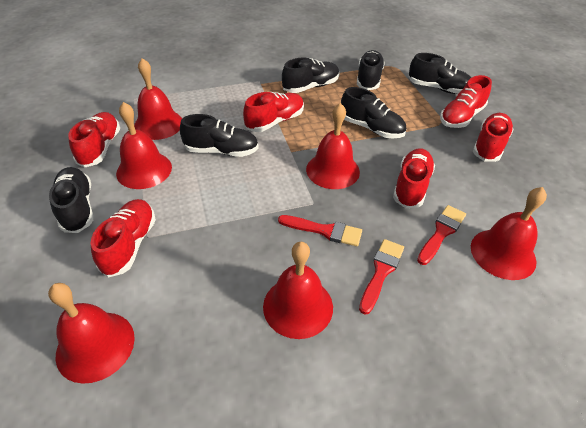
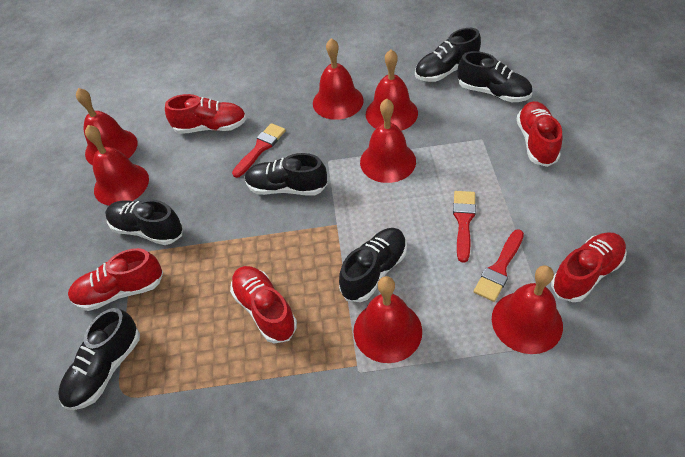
red bell: 6 -> 7
red shoe: 6 -> 5

